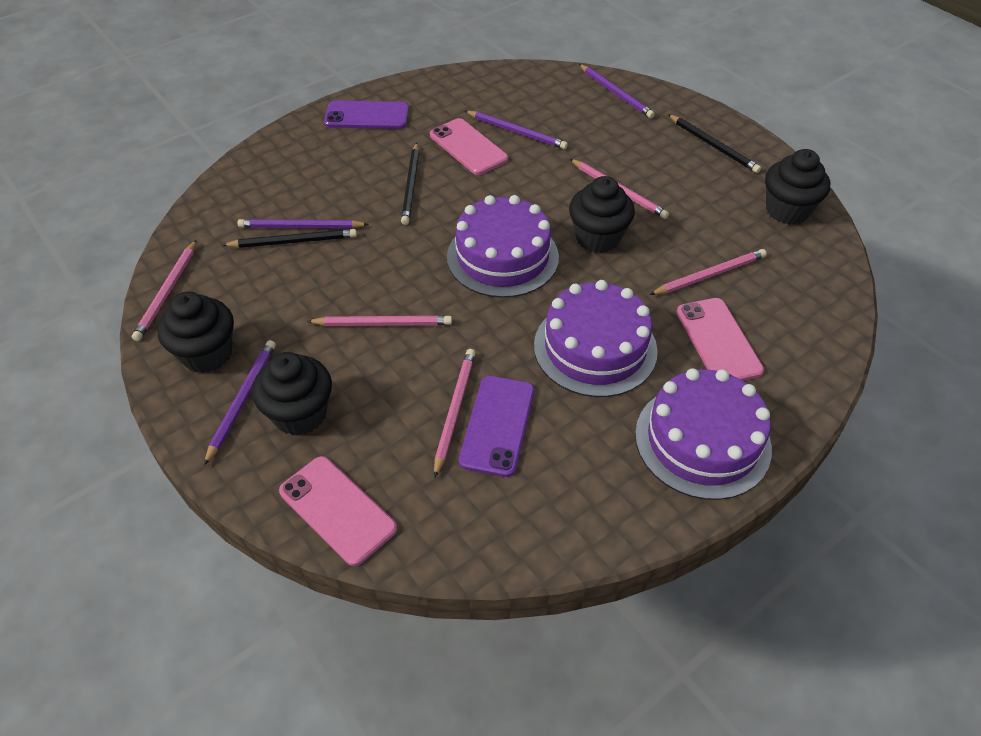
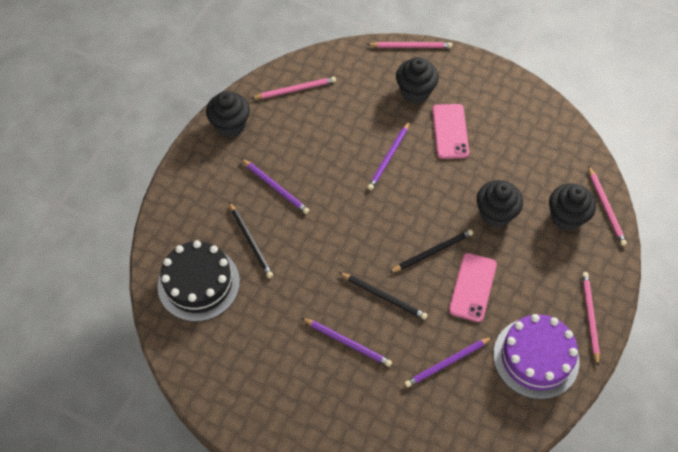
black cake: 0 -> 1
pink pencil: 5 -> 4
pink phone: 3 -> 2
purple cake: 3 -> 1
purple phone: 2 -> 0

